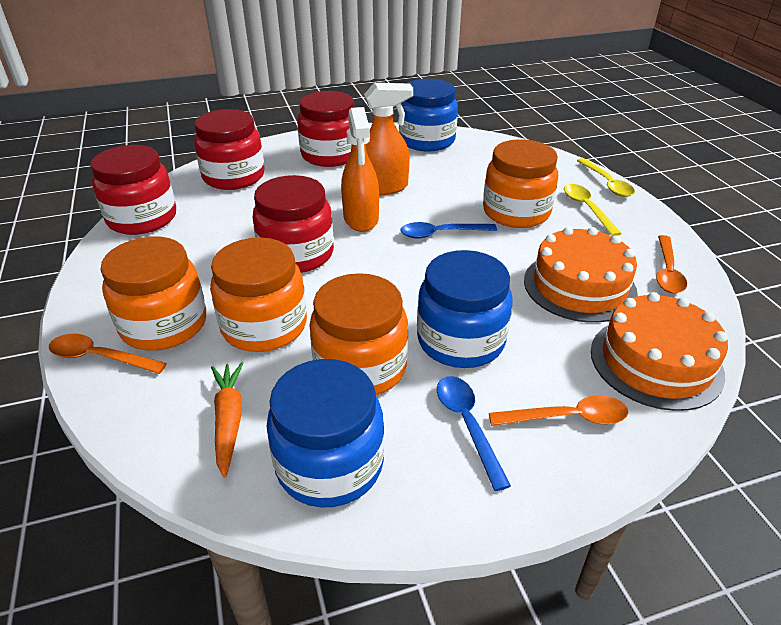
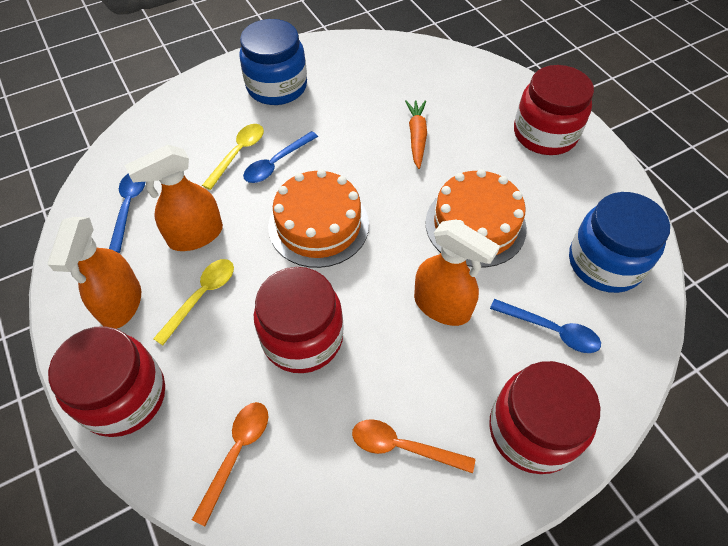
blue jar: 3 -> 2
blue spoon: 2 -> 3
orange jar: 4 -> 0
orange spoon: 3 -> 2
orange spray bottle: 2 -> 3

